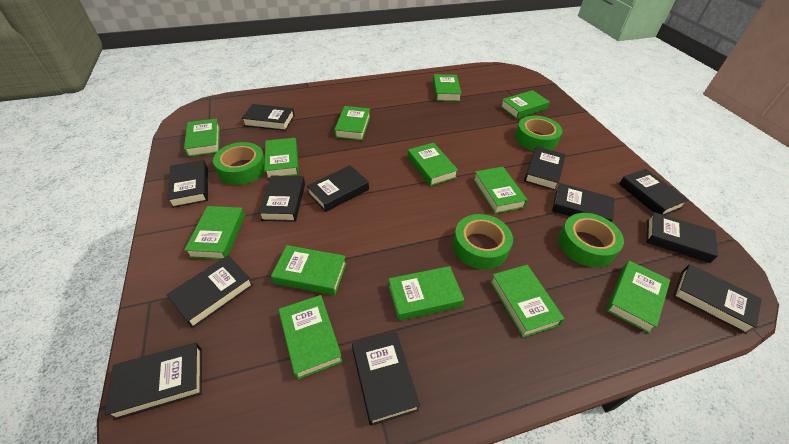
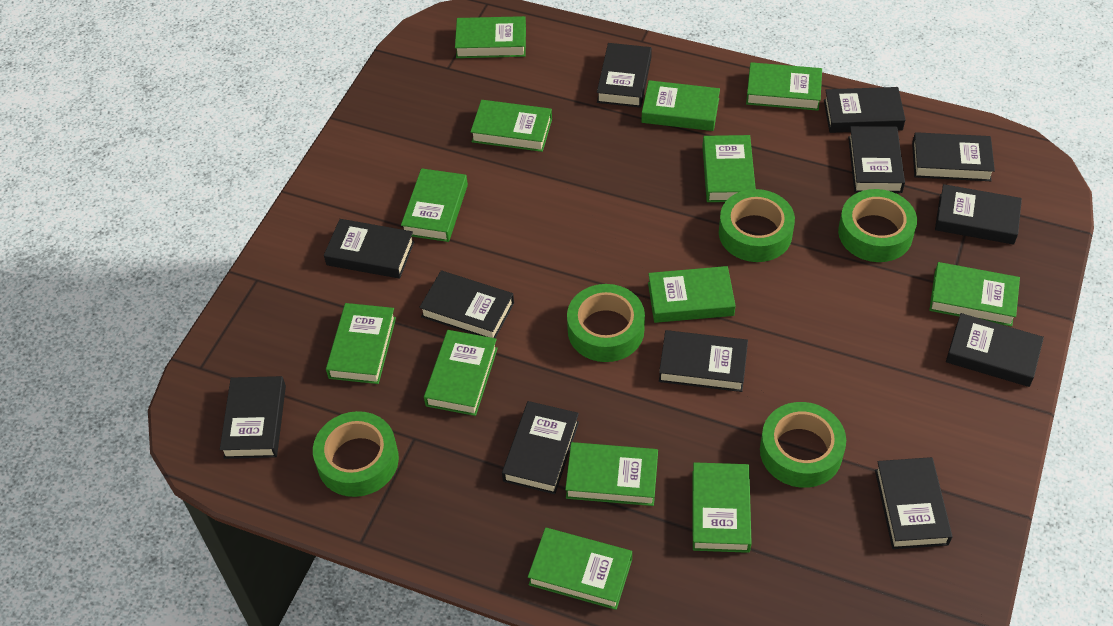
green tape: 4 -> 5

